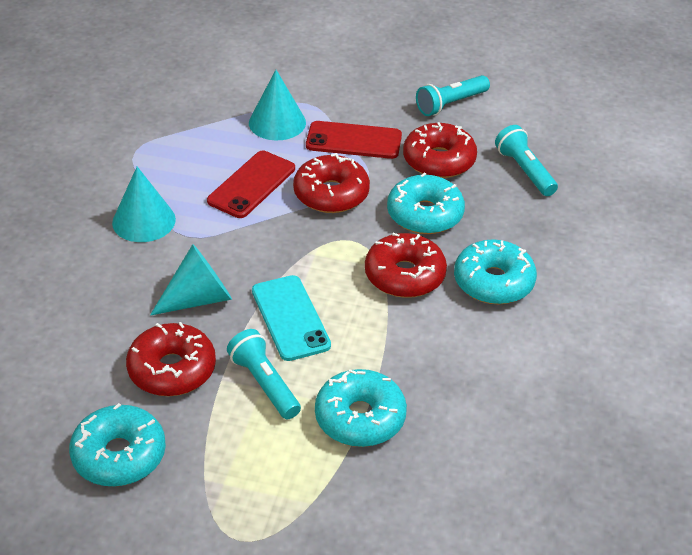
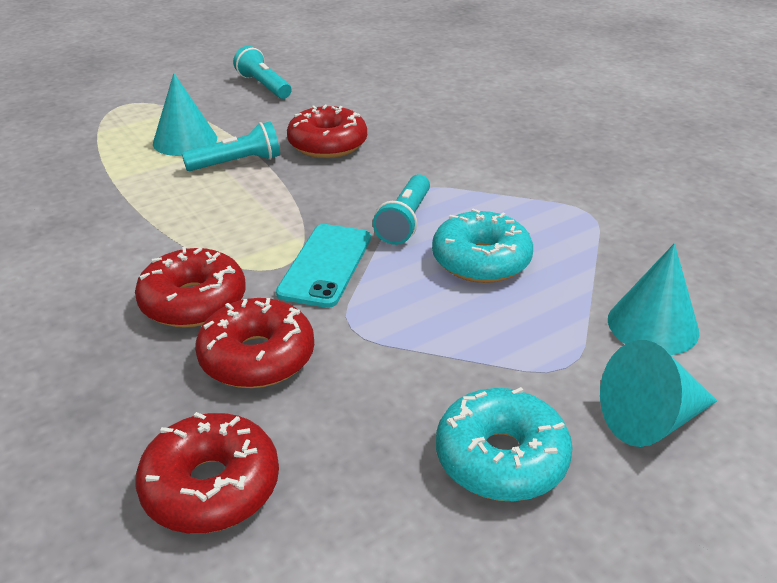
red phone: 2 -> 0
turquoise donut: 4 -> 2

